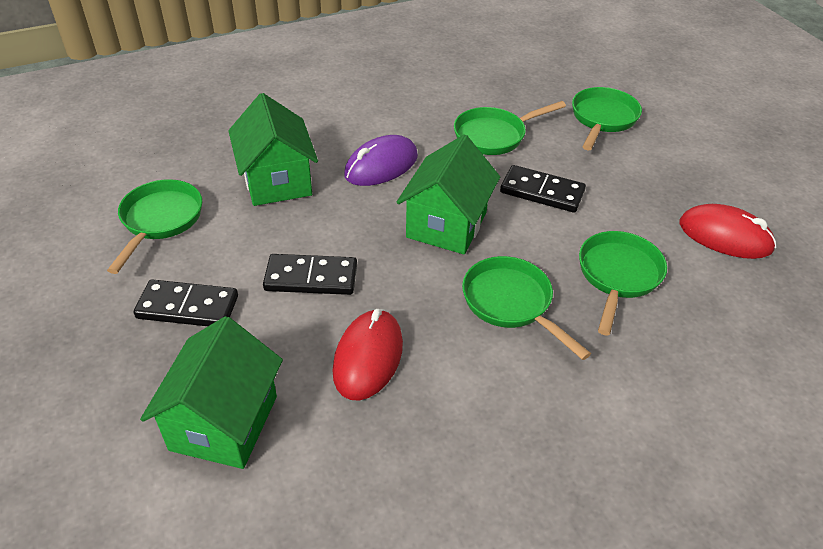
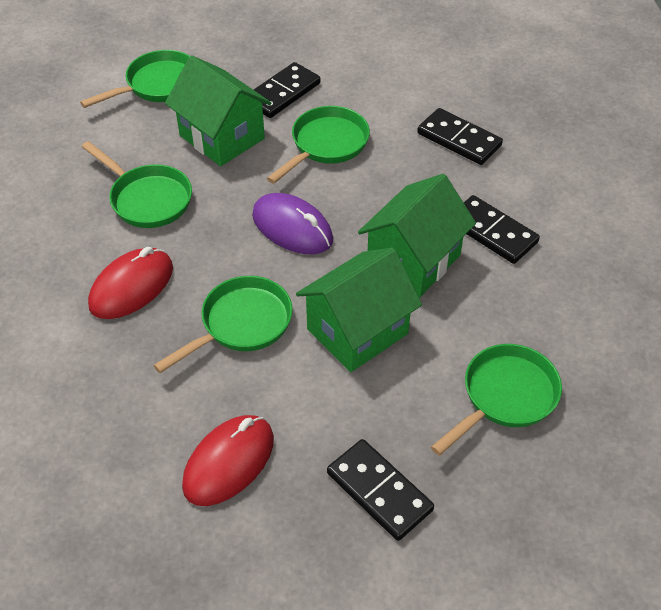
black domino: 3 -> 4

